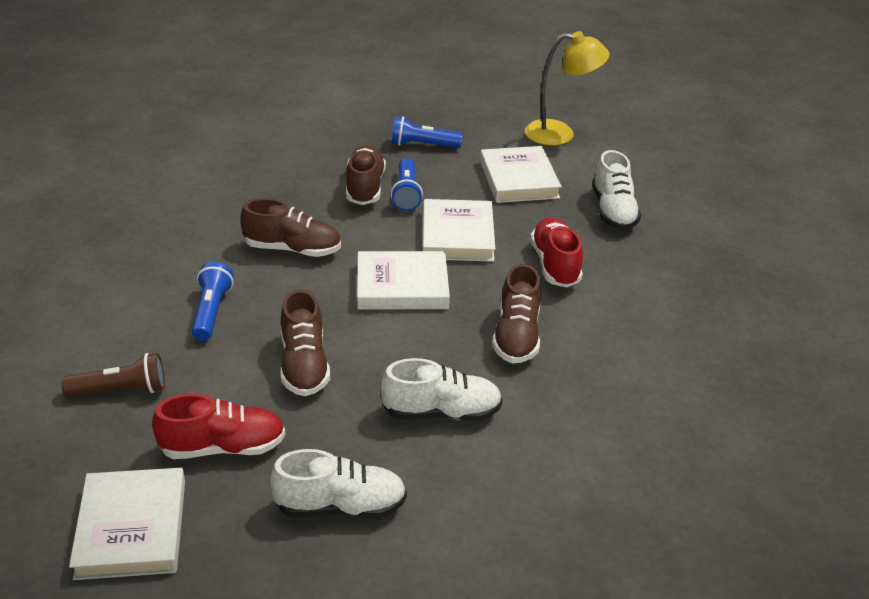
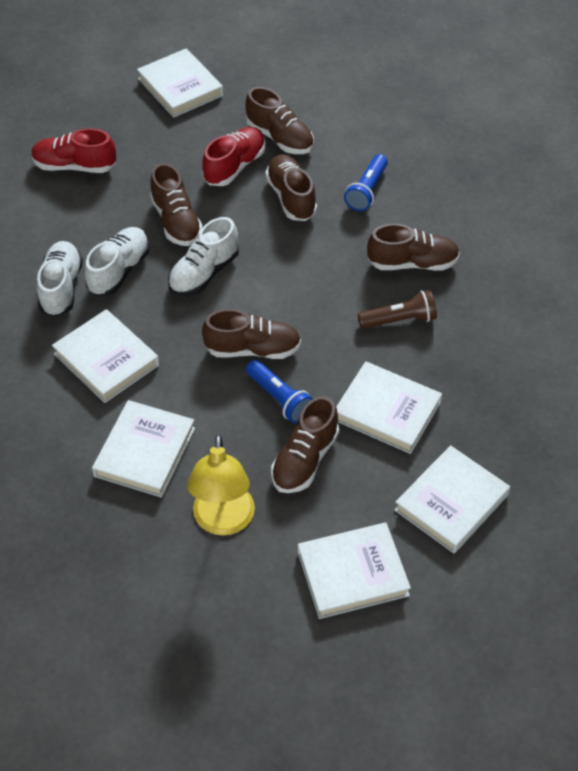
blue flashlight: 3 -> 2
brown shoe: 4 -> 6
white book: 4 -> 6

